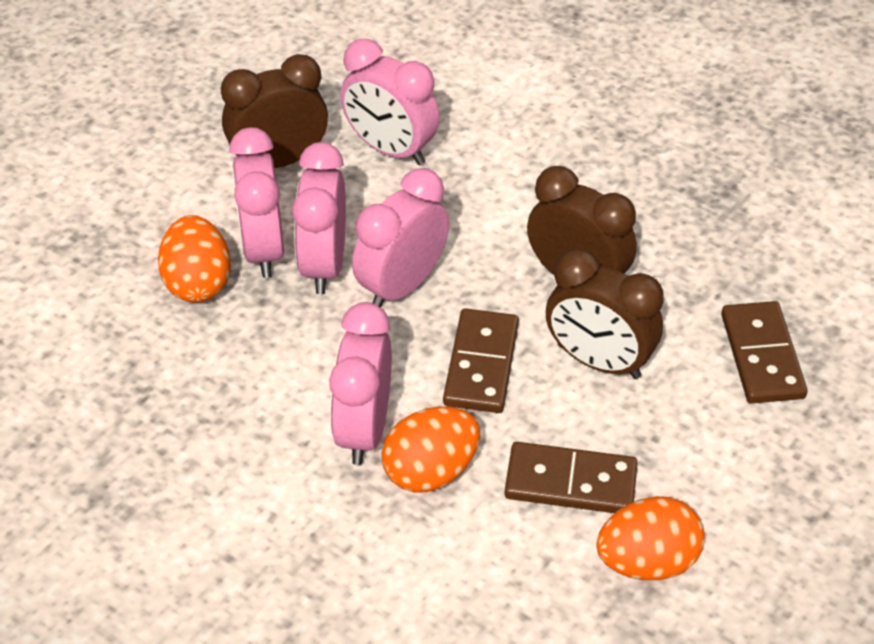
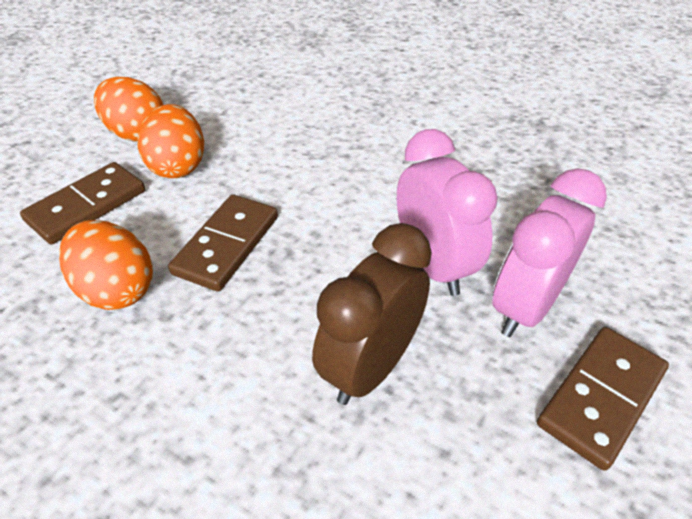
brown clock: 3 -> 1
pink clock: 5 -> 2

